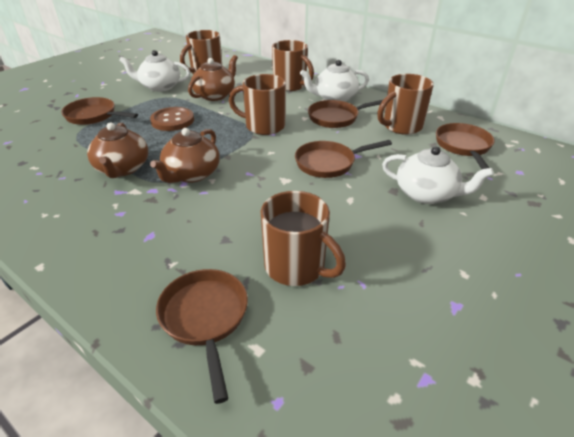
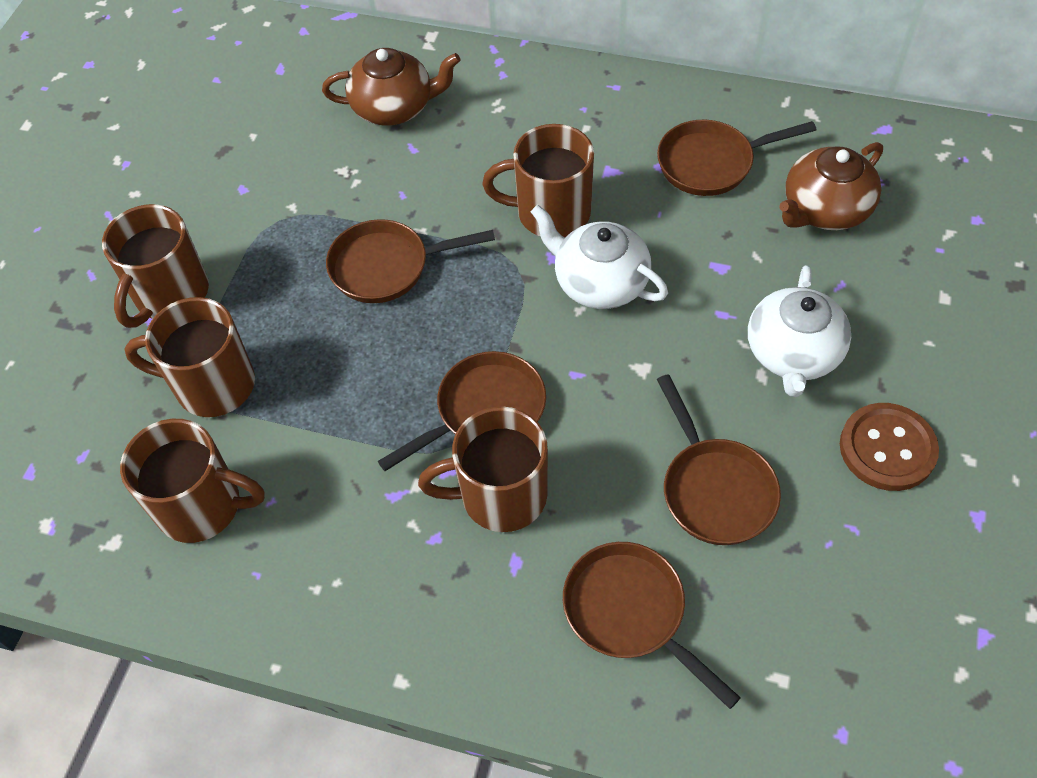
brown teapot: 3 -> 2
white teapot: 3 -> 2

